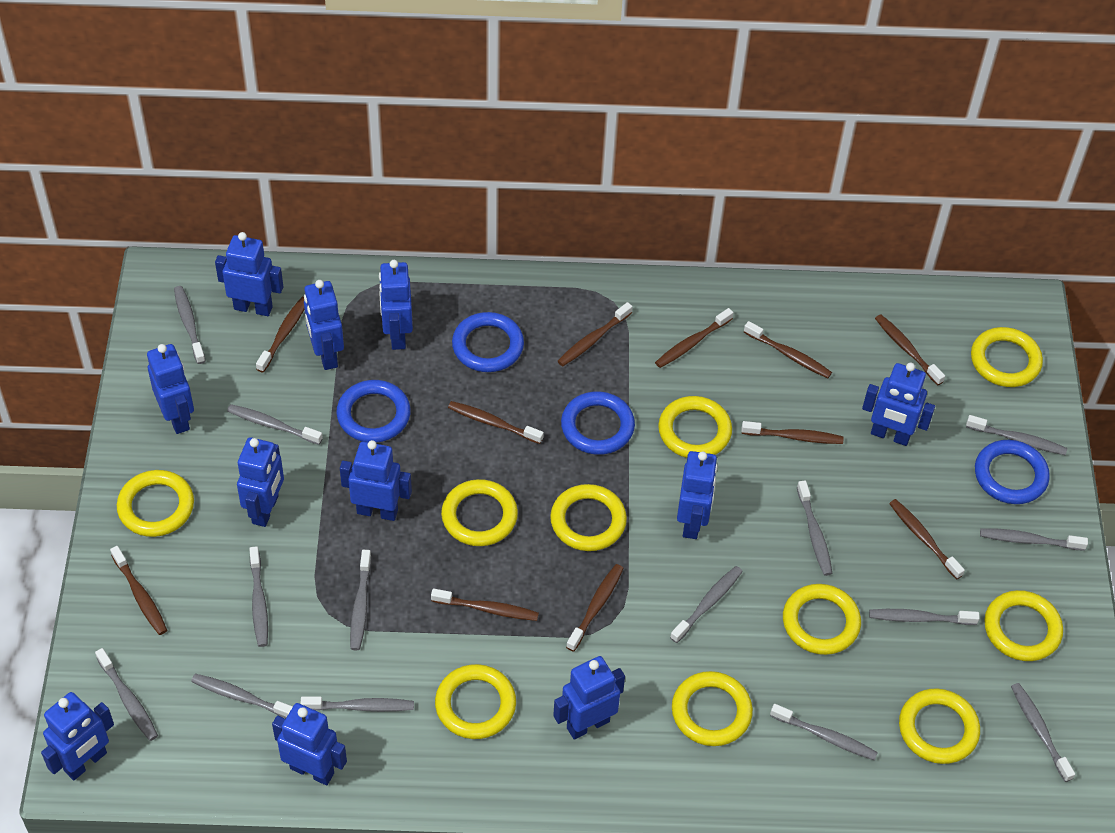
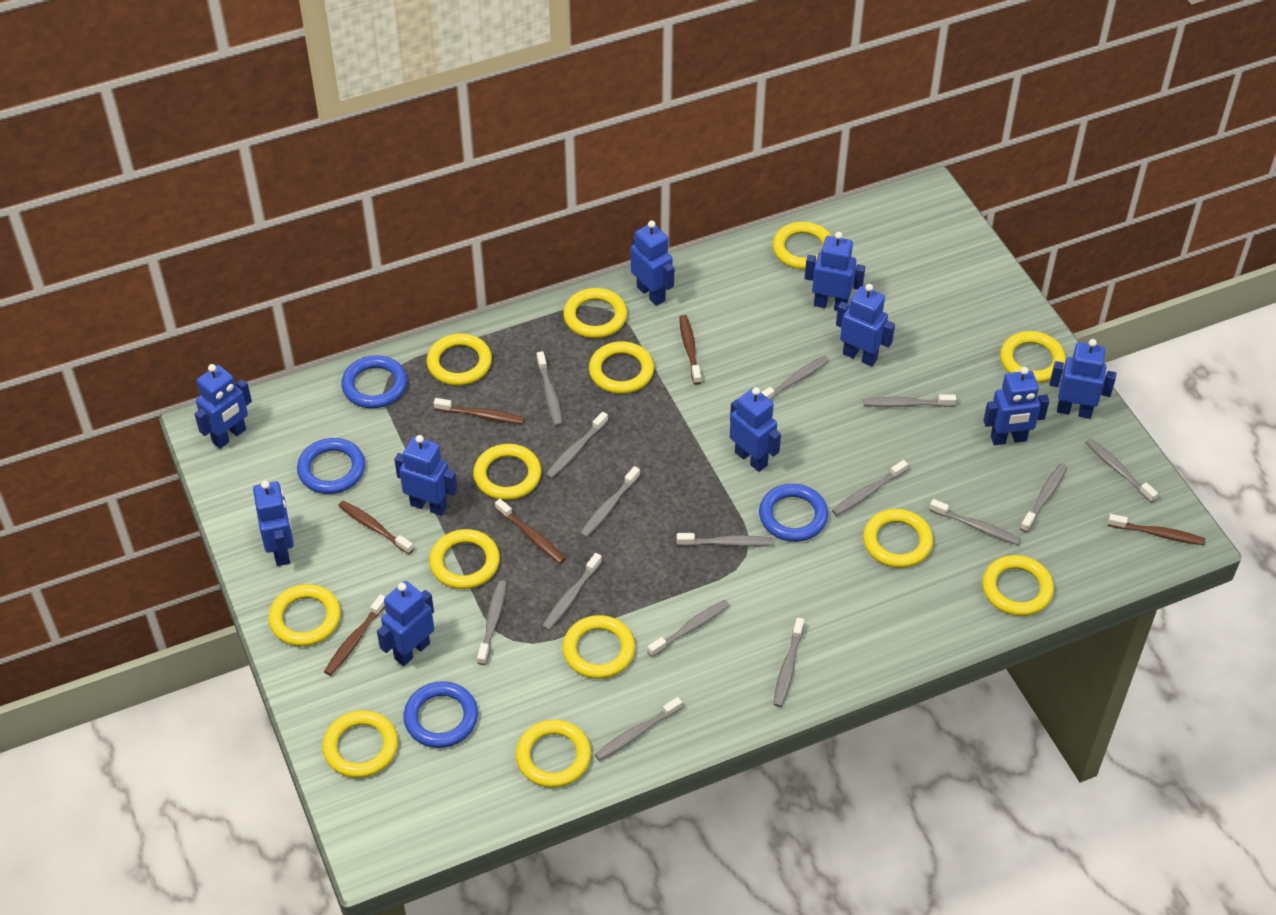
blue robot: 11 -> 10
brown toothbrush: 11 -> 6
grey toothbrush: 14 -> 15
yellow ring: 10 -> 13

